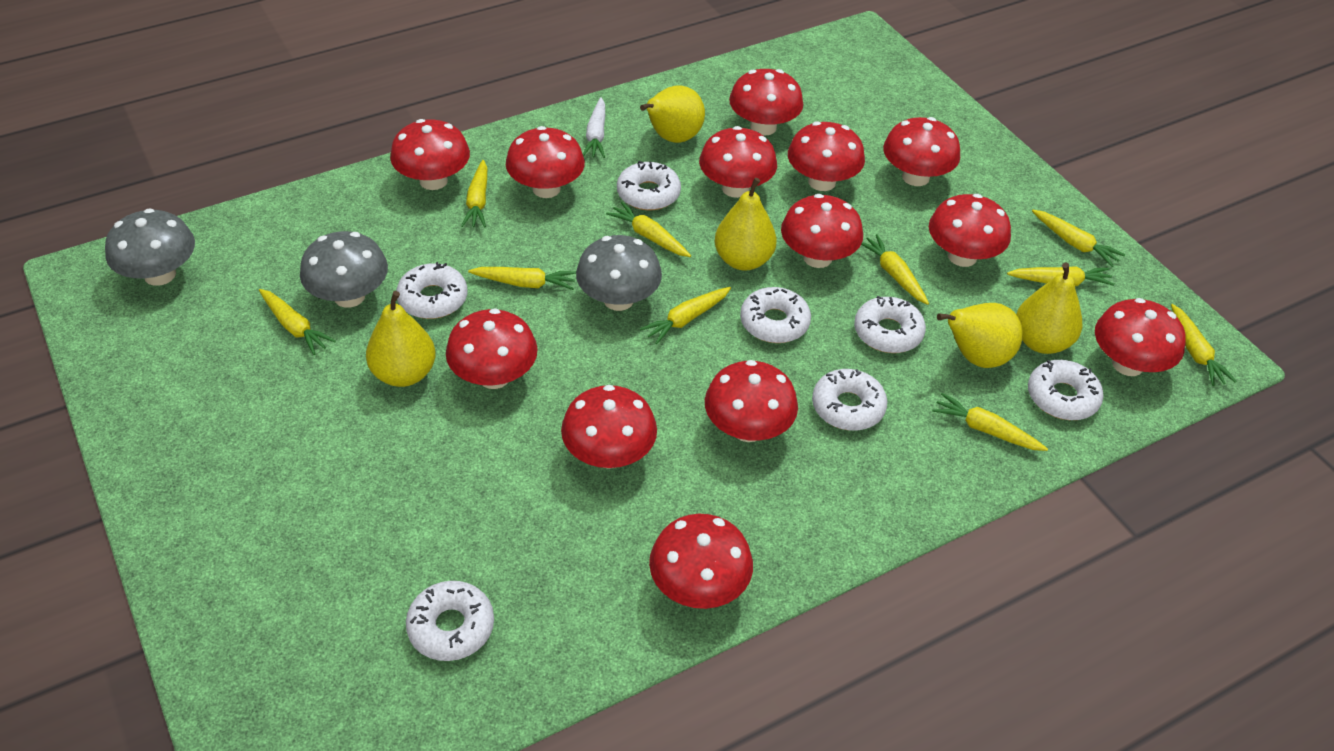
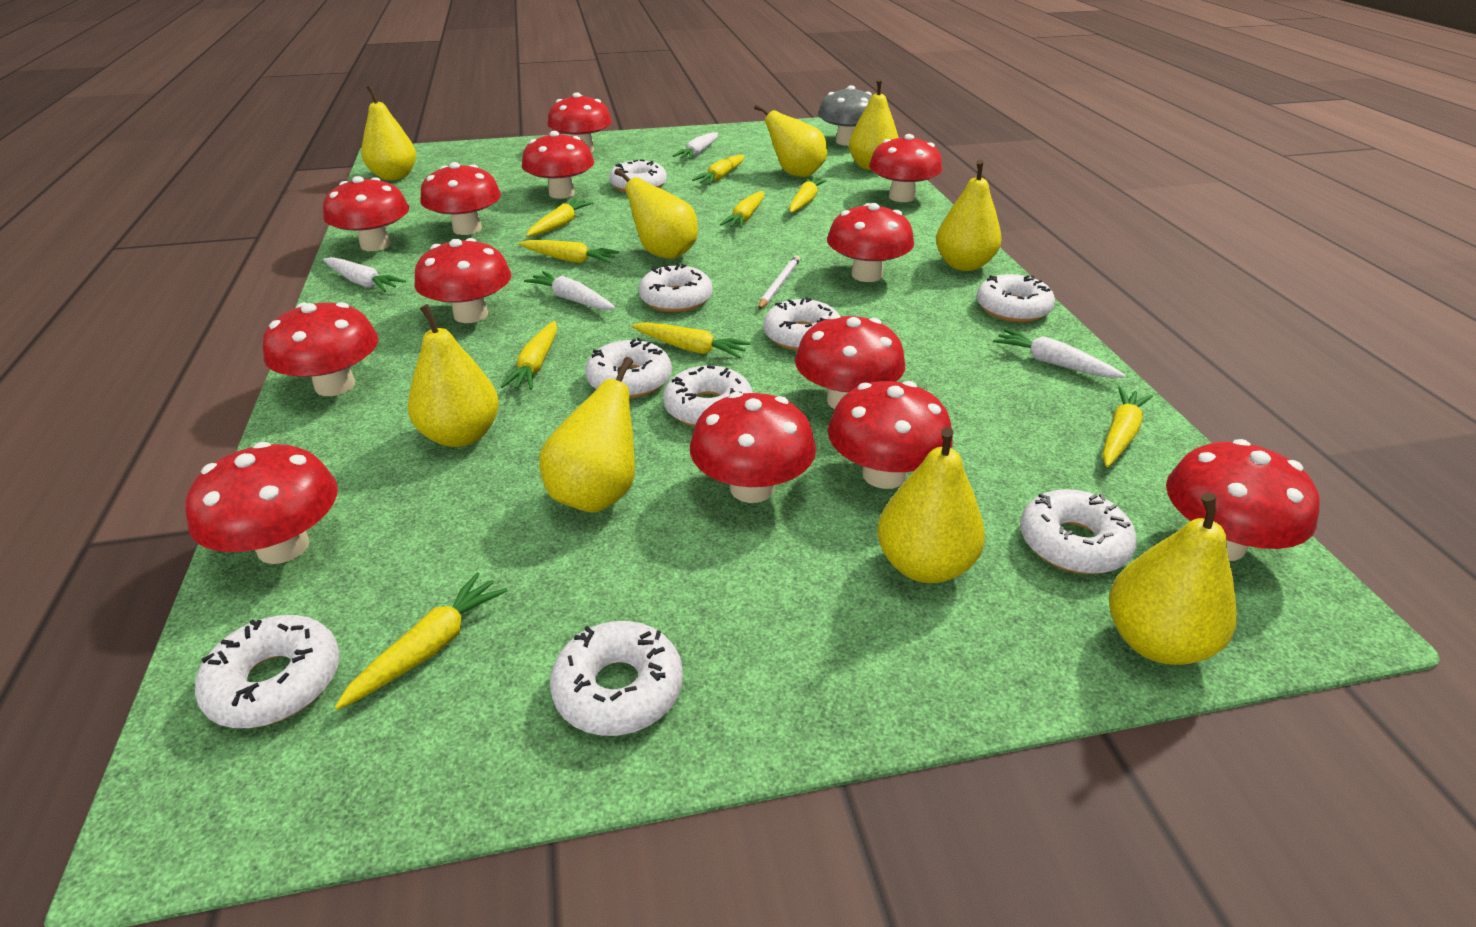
grey mushroom: 3 -> 1
white carrot: 1 -> 4
white donut: 7 -> 9
white pencil: 0 -> 1
yellow carrot: 10 -> 9
yellow pear: 5 -> 9

